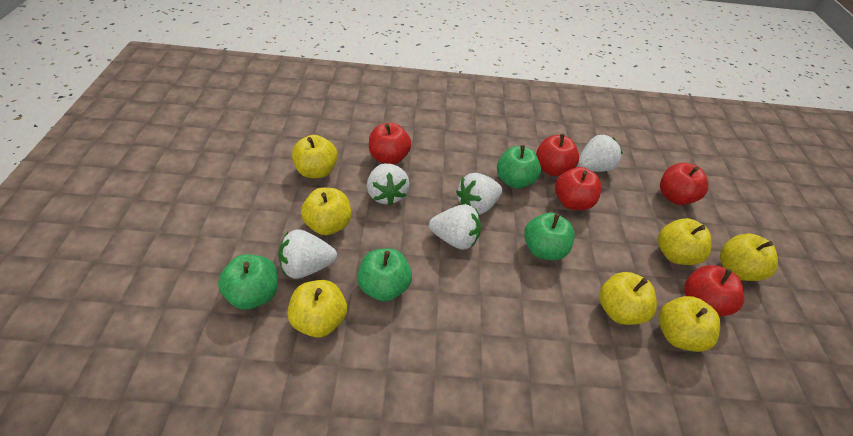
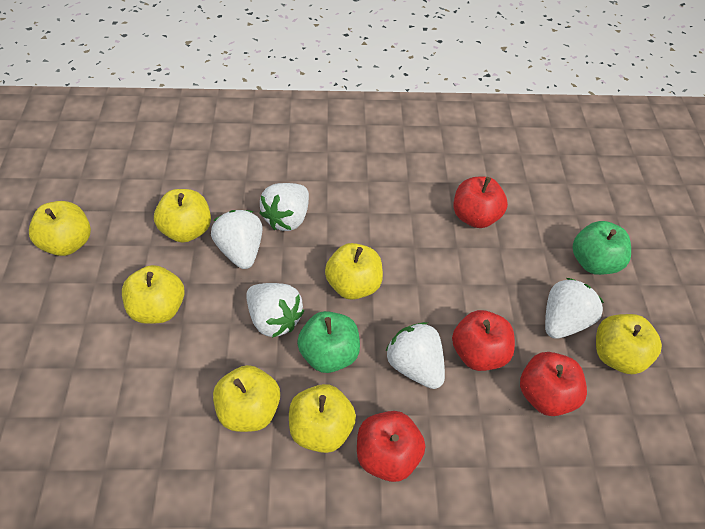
green apple: 4 -> 2
red apple: 5 -> 4

